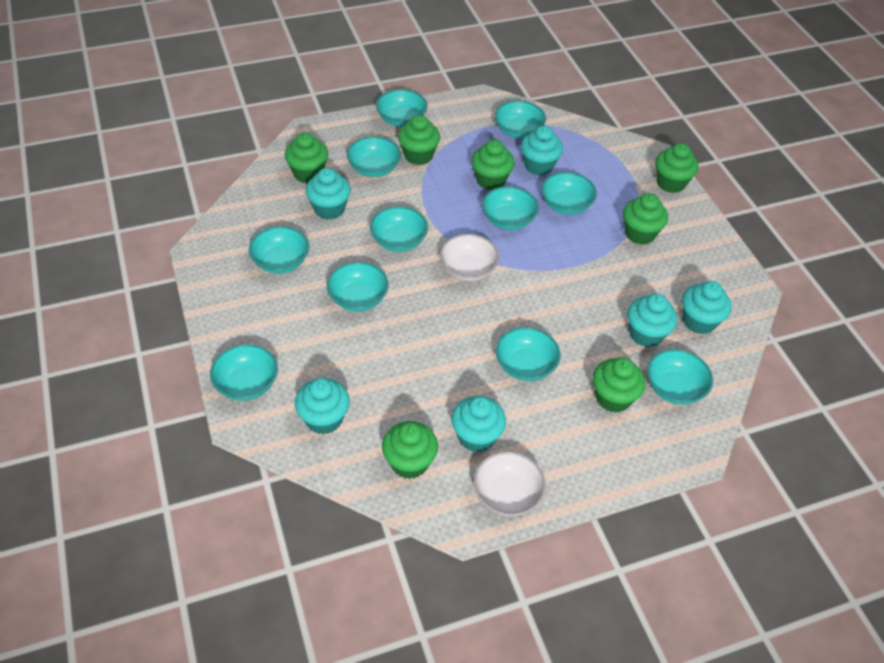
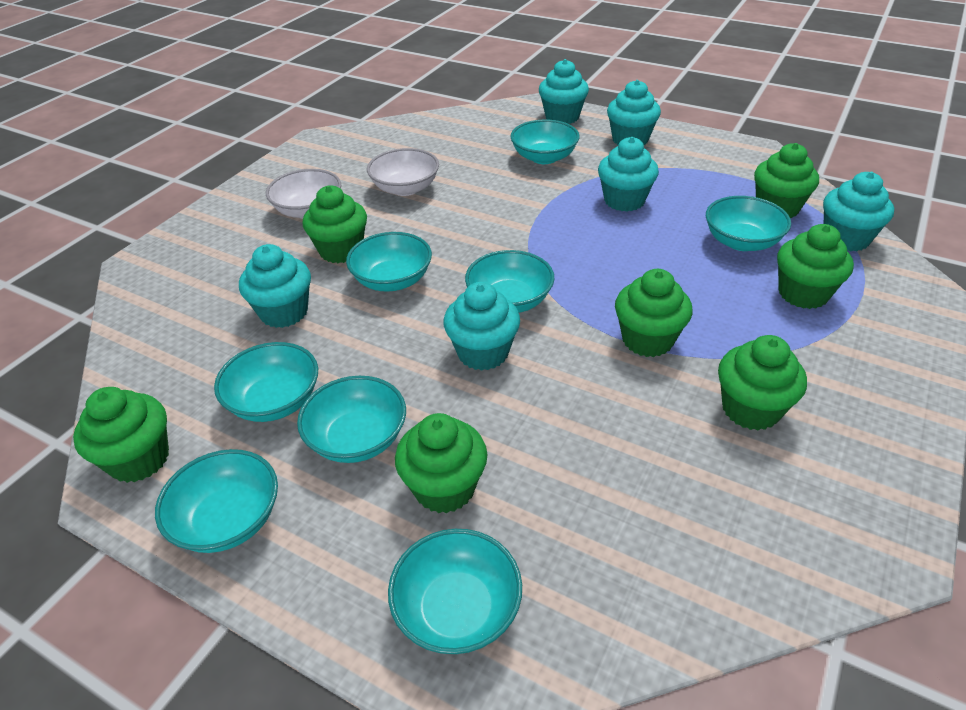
turquoise bowl: 11 -> 8

